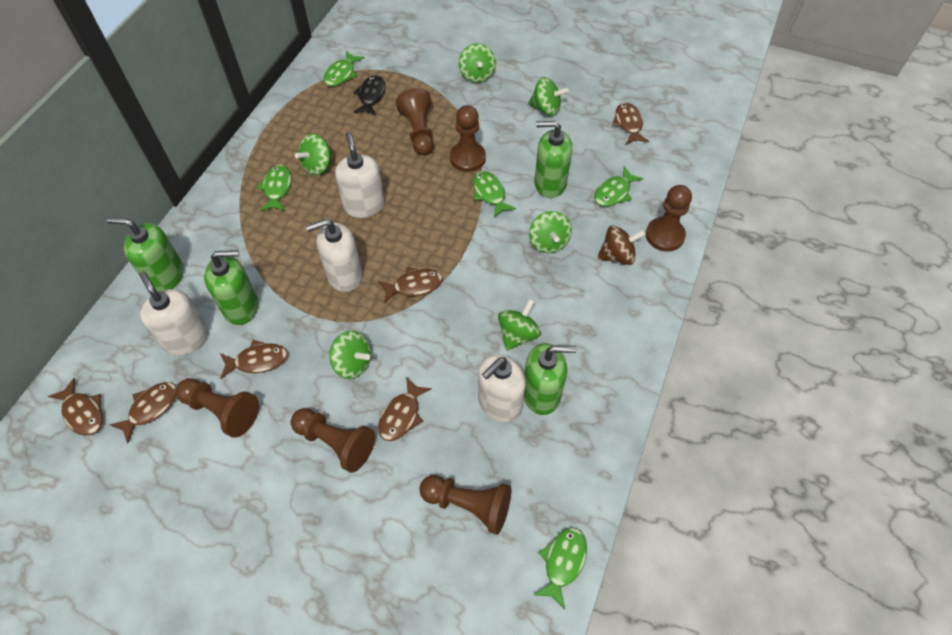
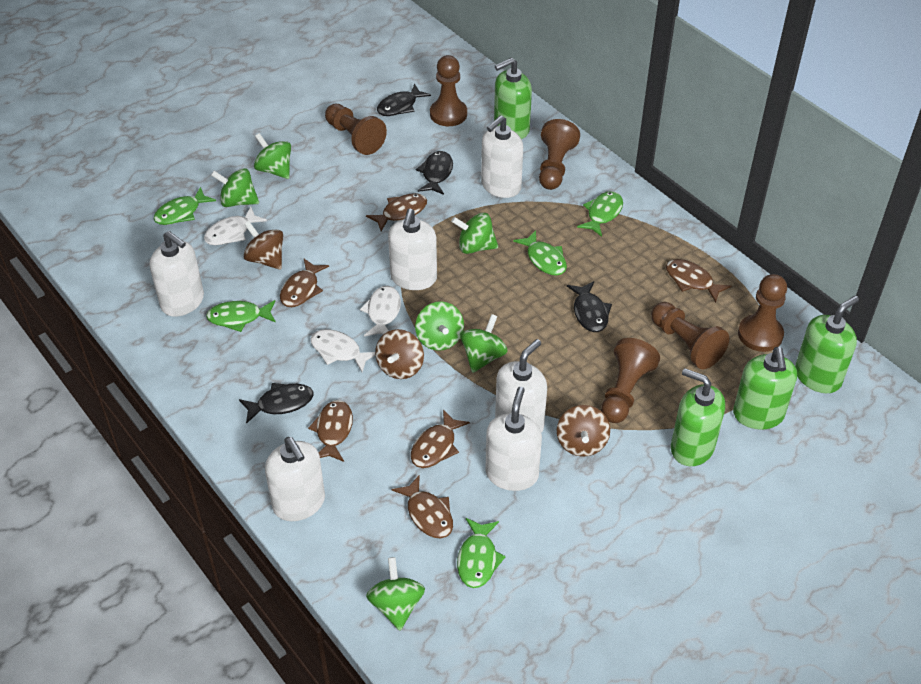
black fish: 1 -> 4
brown spinning top: 1 -> 3
white fish: 0 -> 3
white soap dispenser: 4 -> 6

